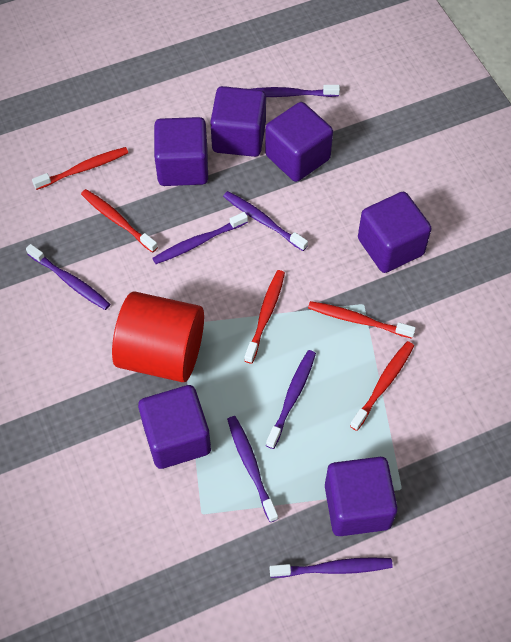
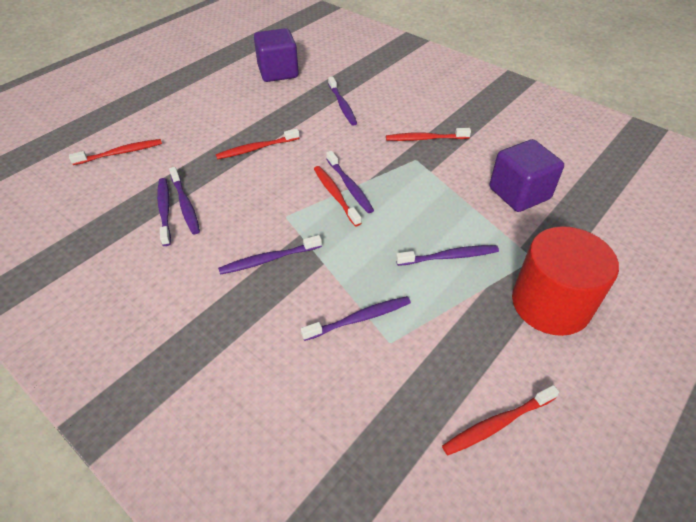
purple cube: 6 -> 2

